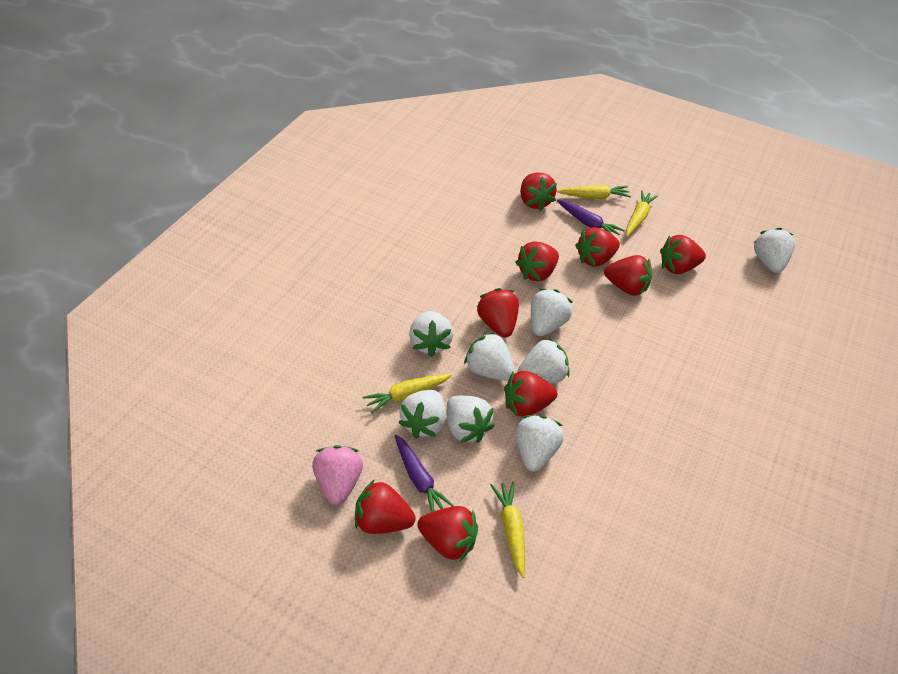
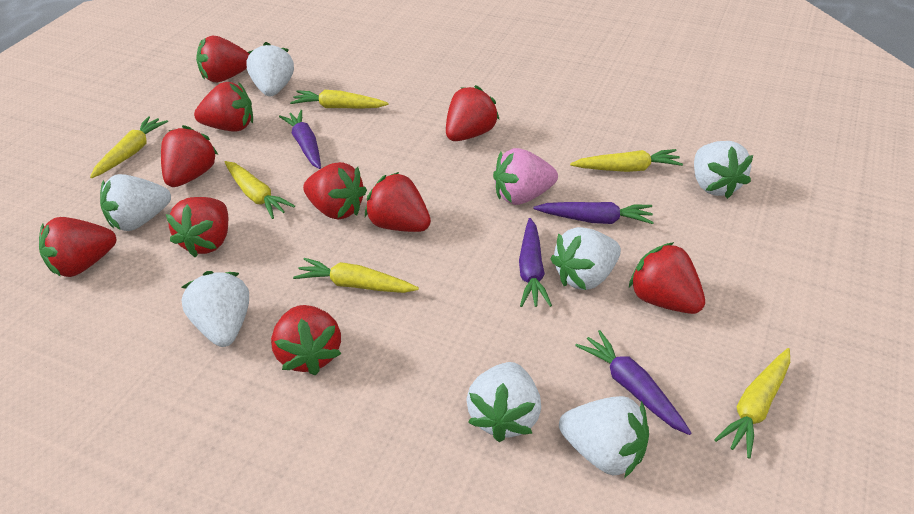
purple carrot: 2 -> 4
red strawberry: 9 -> 10
white strawberry: 8 -> 7
yellow carrot: 4 -> 6

